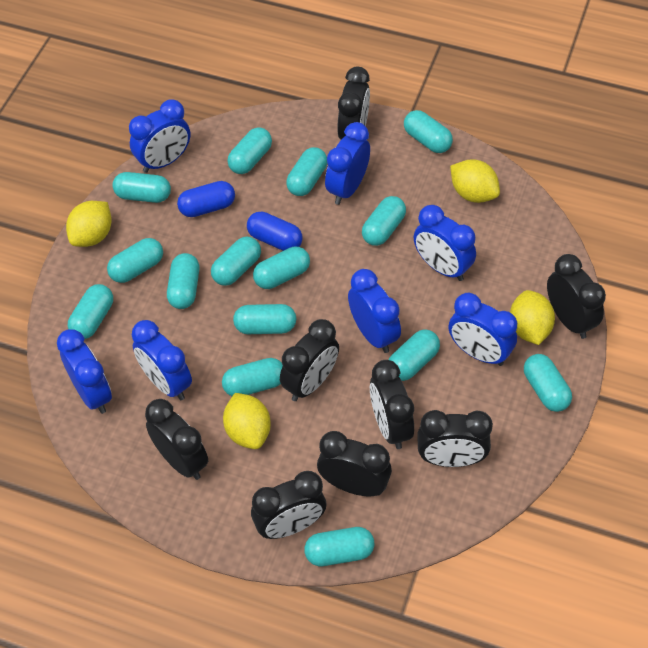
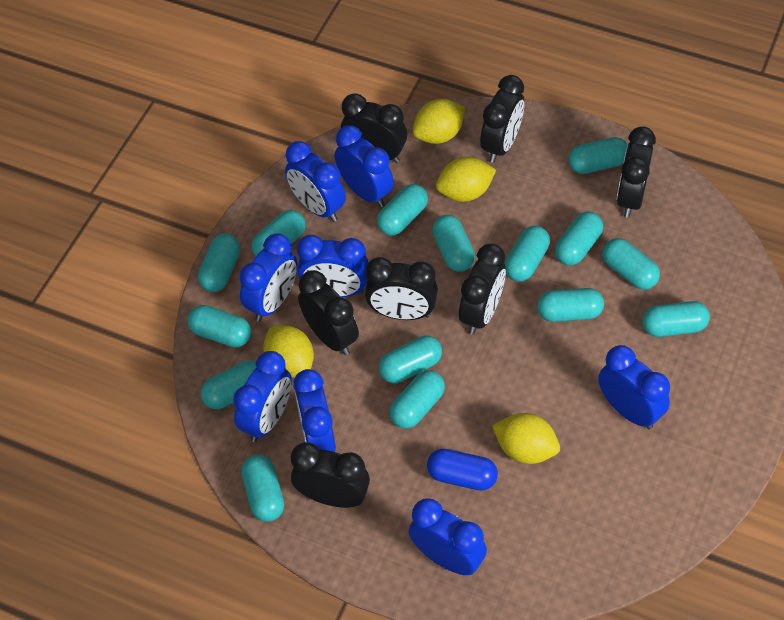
black clock: 8 -> 7
blue capsule: 2 -> 1
blue clock: 7 -> 8

